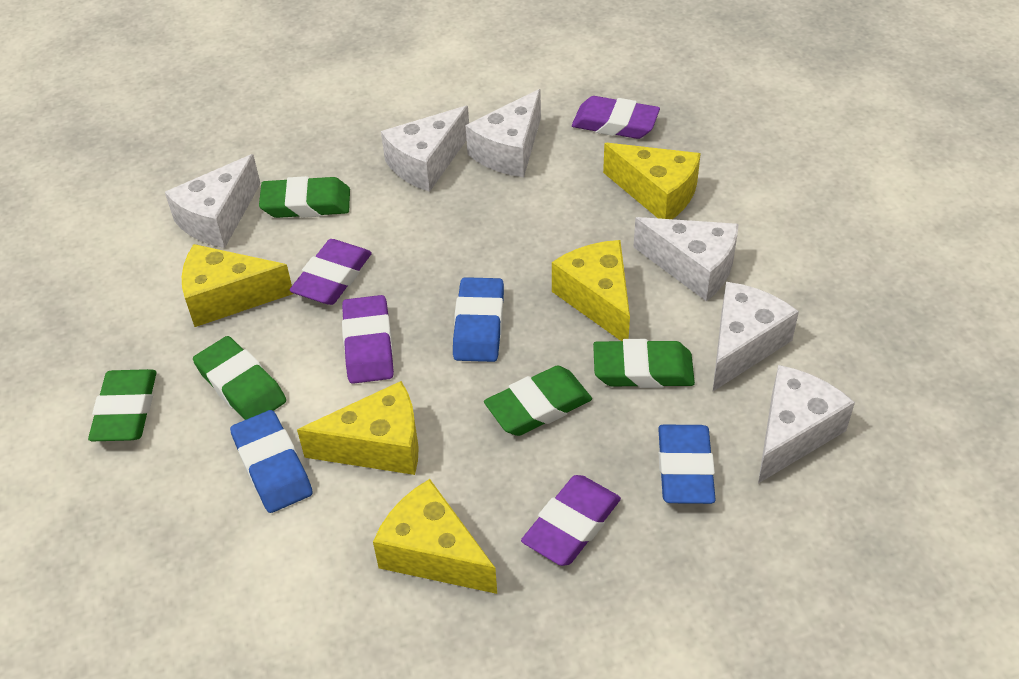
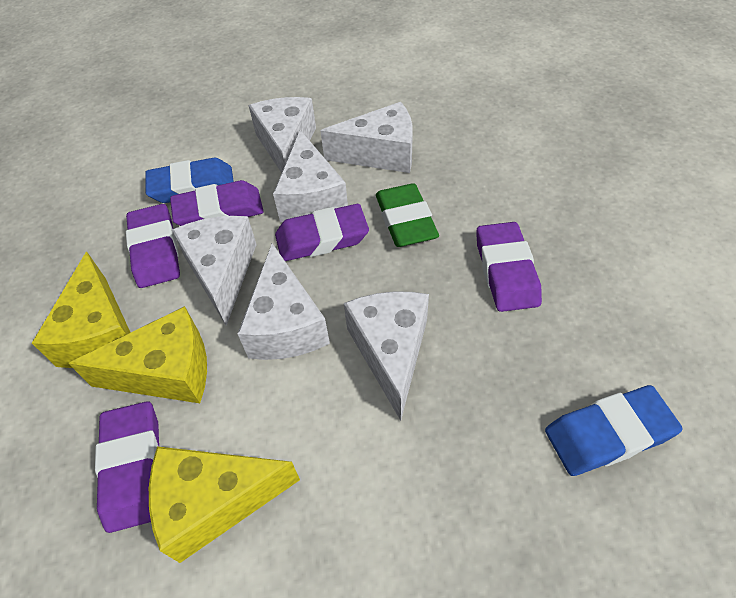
blue eraser: 3 -> 2
green eraser: 5 -> 1
purple eraser: 4 -> 5
yellow cheese: 5 -> 3

